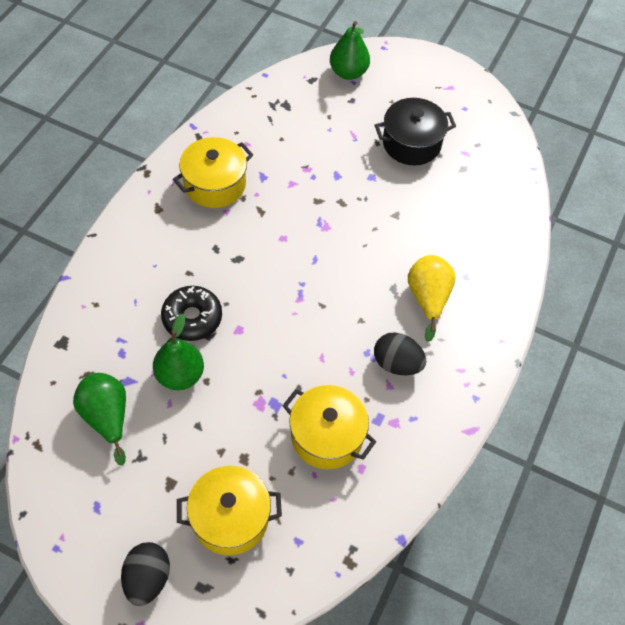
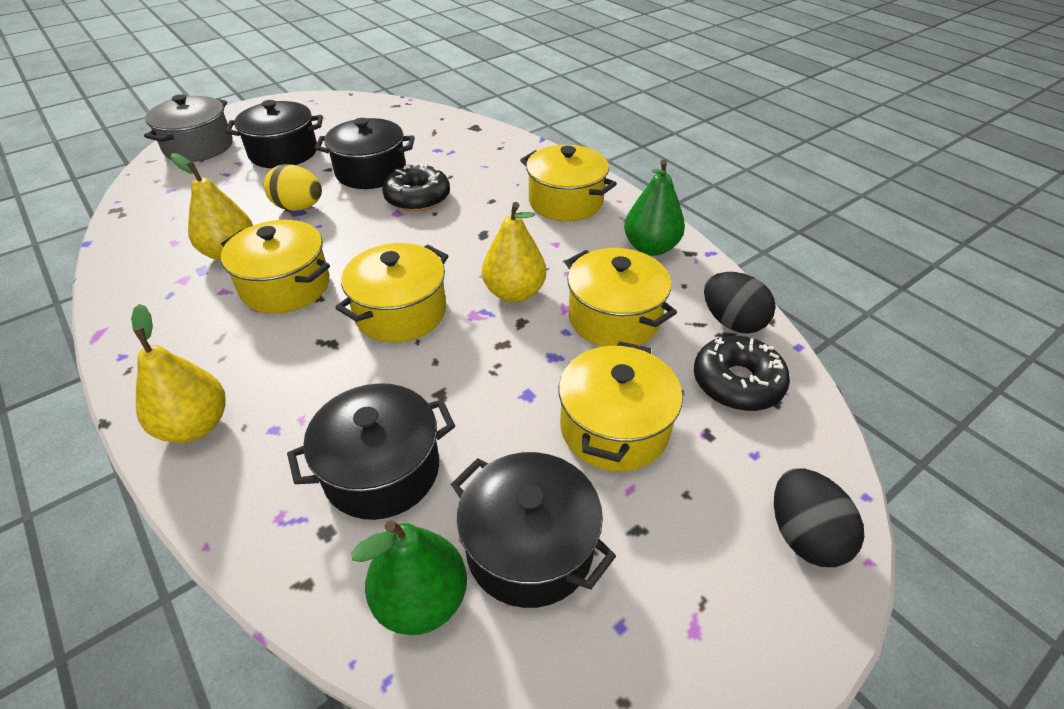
black donut: 1 -> 2
black pot: 1 -> 4
green pear: 3 -> 2
grey pot: 0 -> 1
yellow egg: 0 -> 1
yellow pear: 1 -> 3
yellow pot: 3 -> 5

